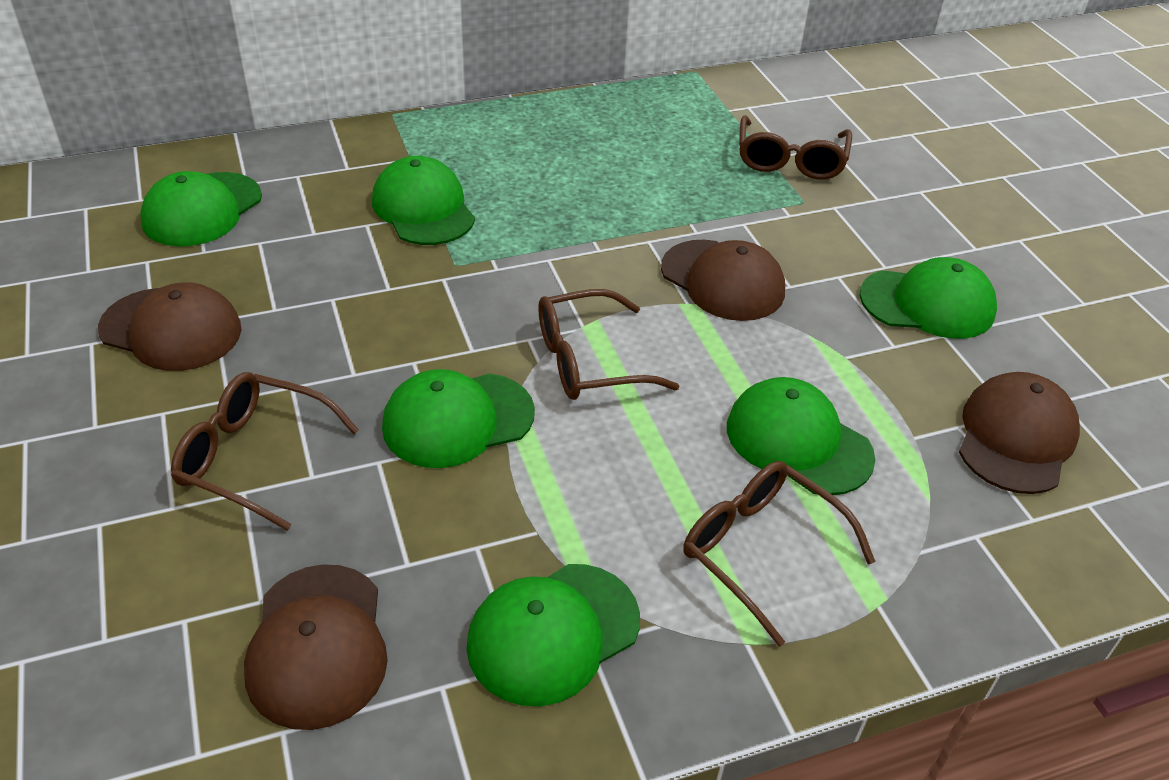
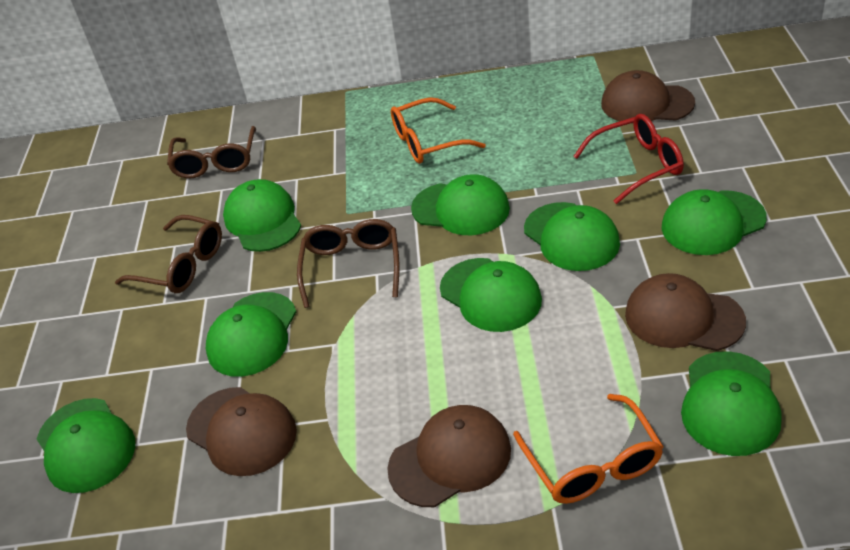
brown glasses: 4 -> 3
green cap: 6 -> 8
orange glasses: 0 -> 2
red glasses: 0 -> 1

